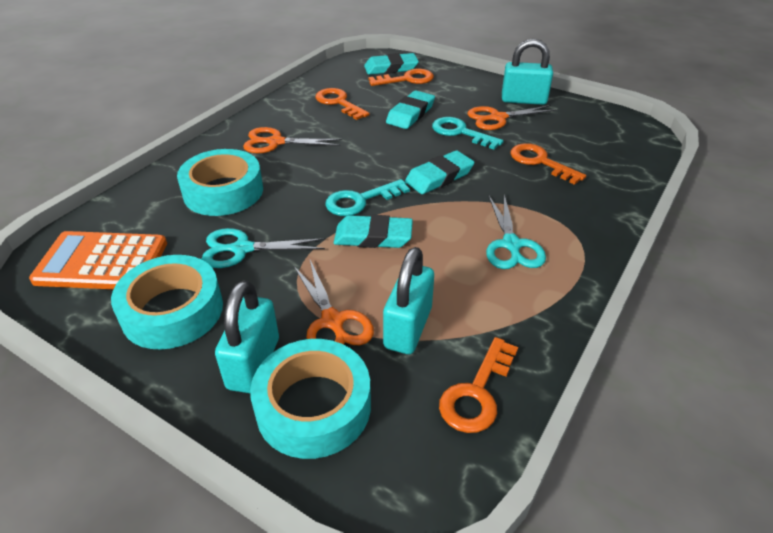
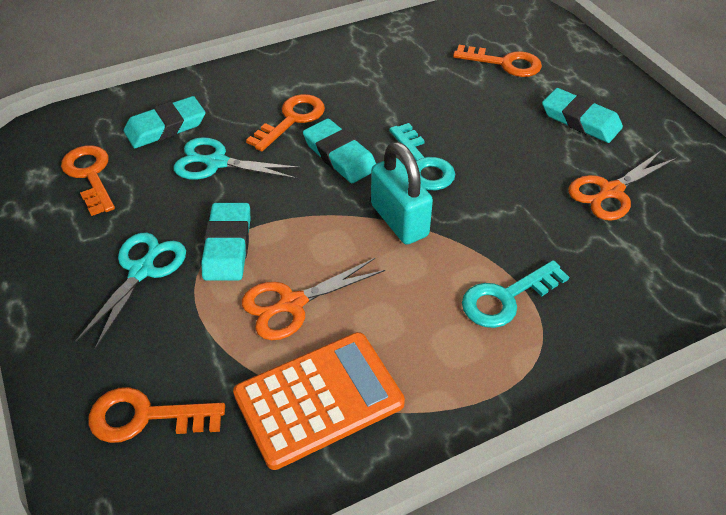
orange scissors: 3 -> 2
turquoise padlock: 3 -> 1
turquoise tape: 3 -> 0

